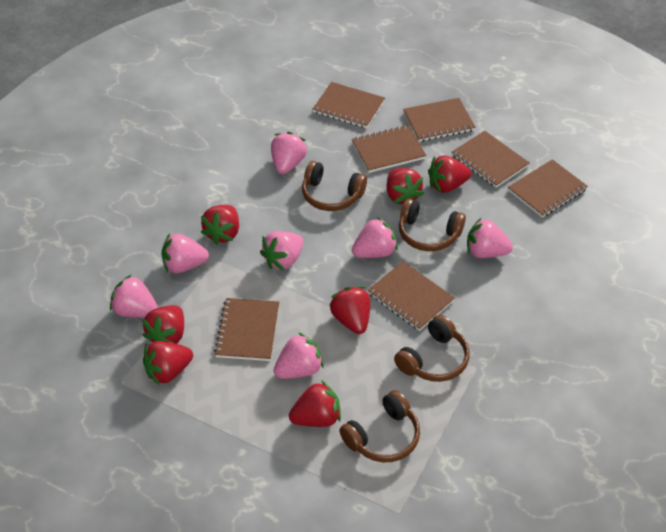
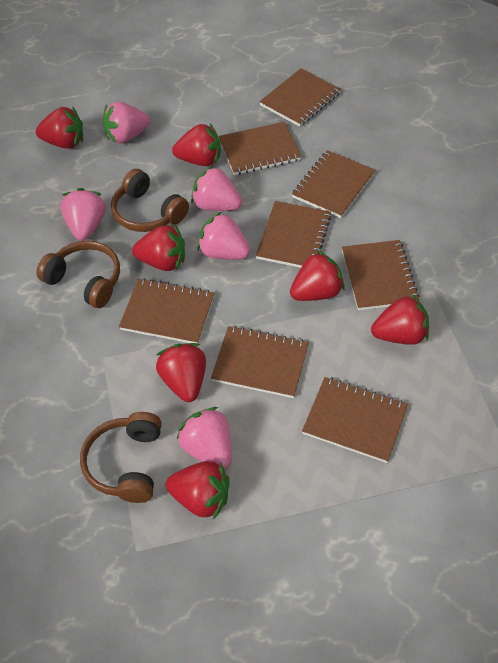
brown headphones: 4 -> 3
brown notebook: 7 -> 8
pink strawberry: 7 -> 5

